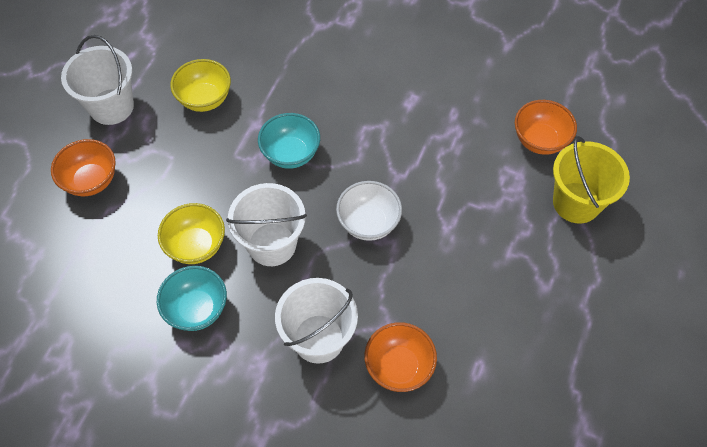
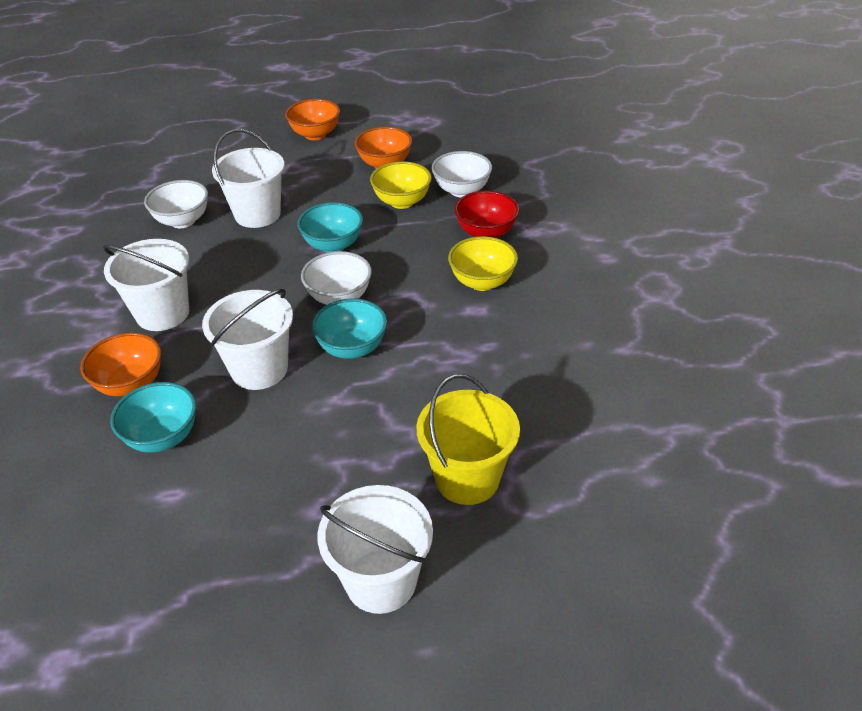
red bowl: 0 -> 1
turquoise bowl: 2 -> 3
white bowl: 1 -> 3
white bucket: 3 -> 4

